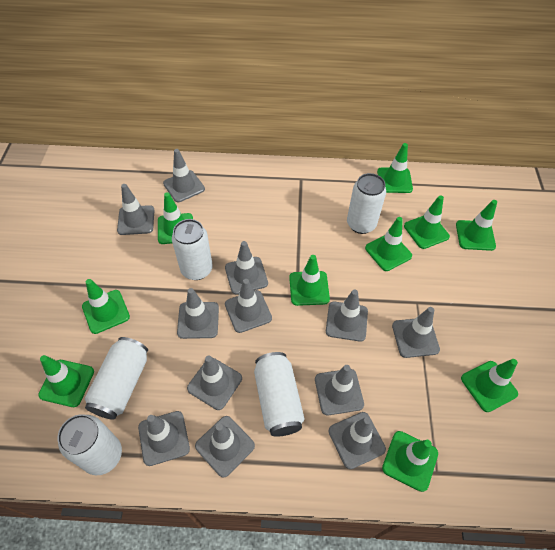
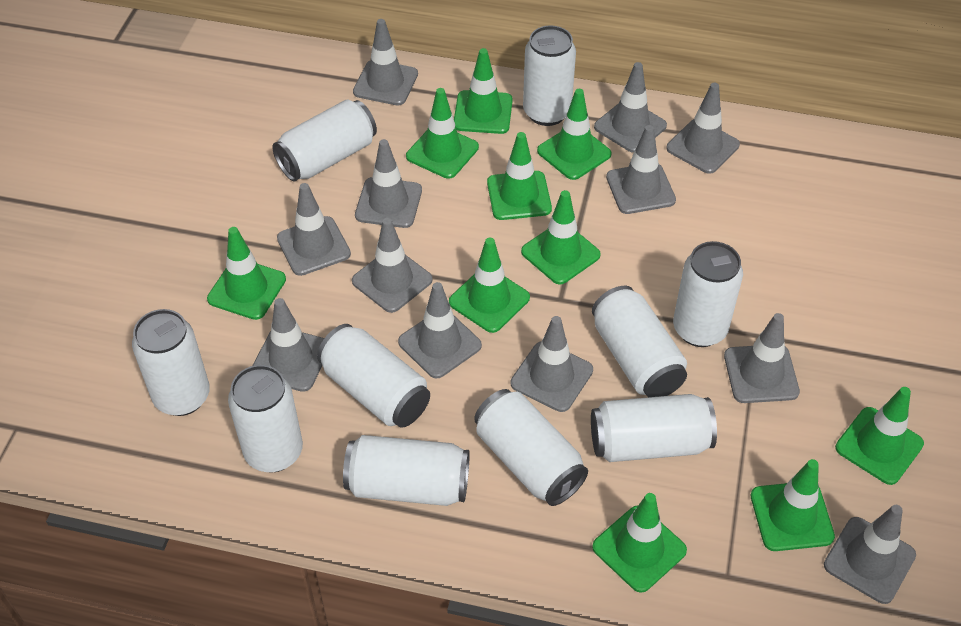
white can: 5 -> 10

